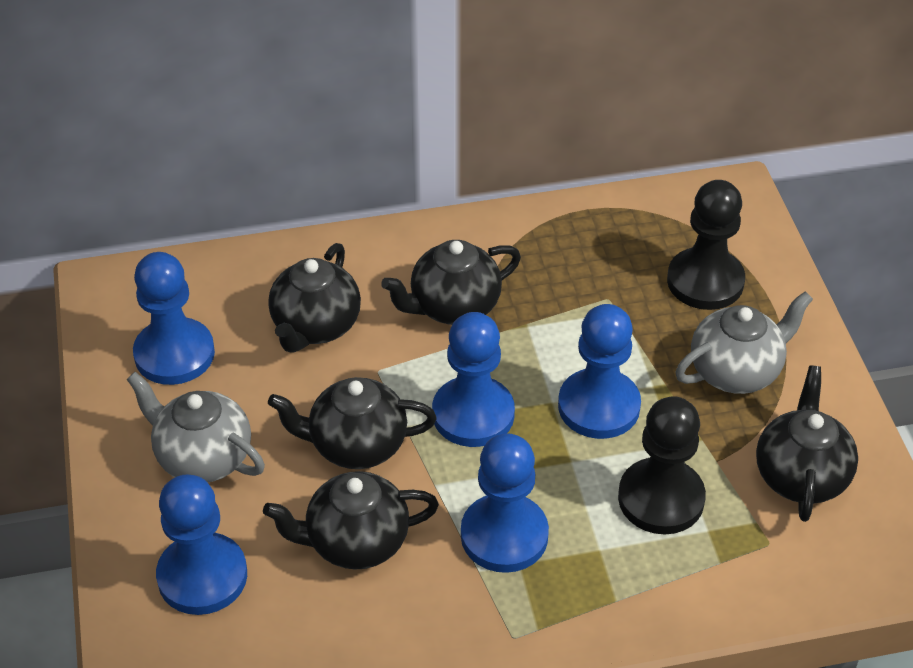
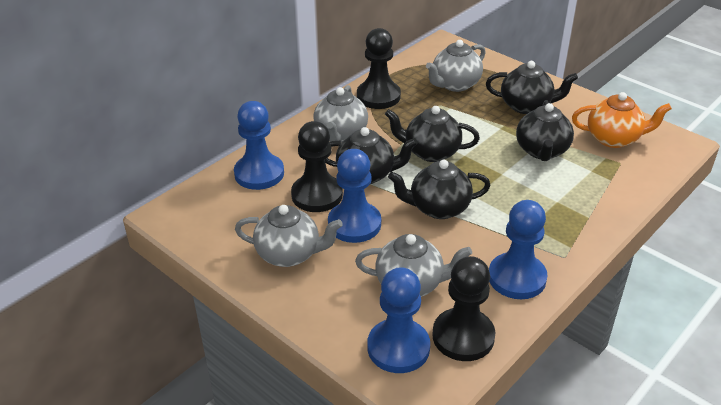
black pawn: 2 -> 3
blue pawn: 5 -> 4
grey teapot: 2 -> 4
orange teapot: 0 -> 1

